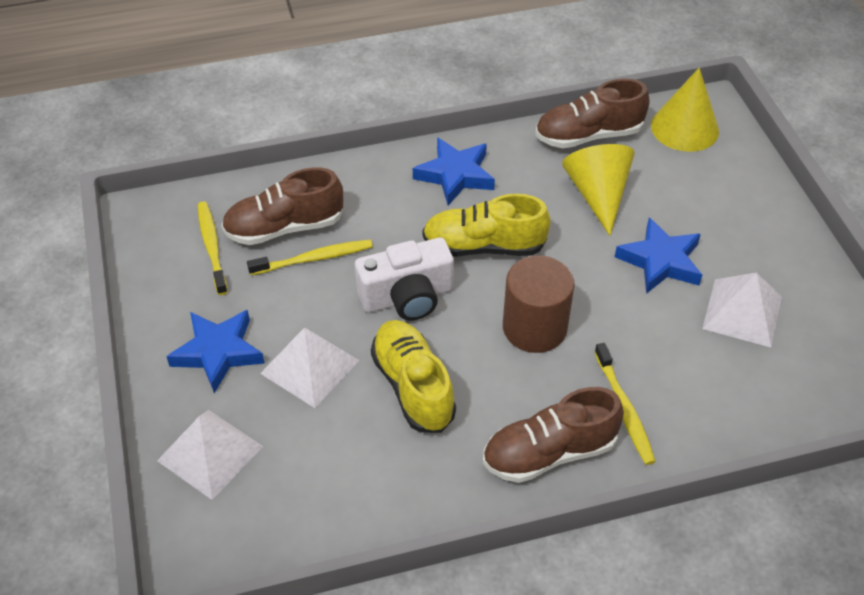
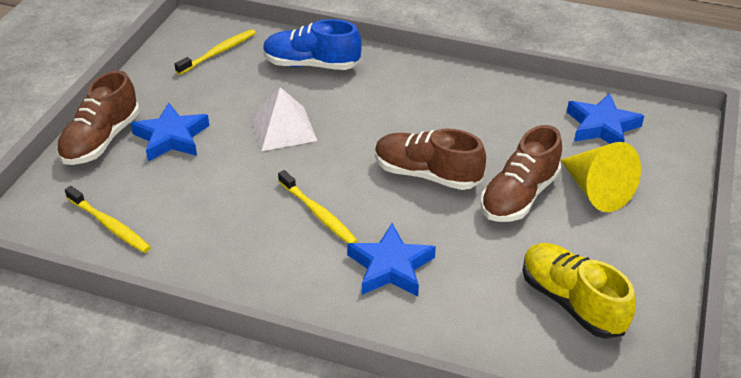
blue shoe: 0 -> 1
brown cylinder: 1 -> 0
white camera: 1 -> 0
white pyramid: 3 -> 1
yellow cone: 2 -> 1
yellow shoe: 2 -> 1

